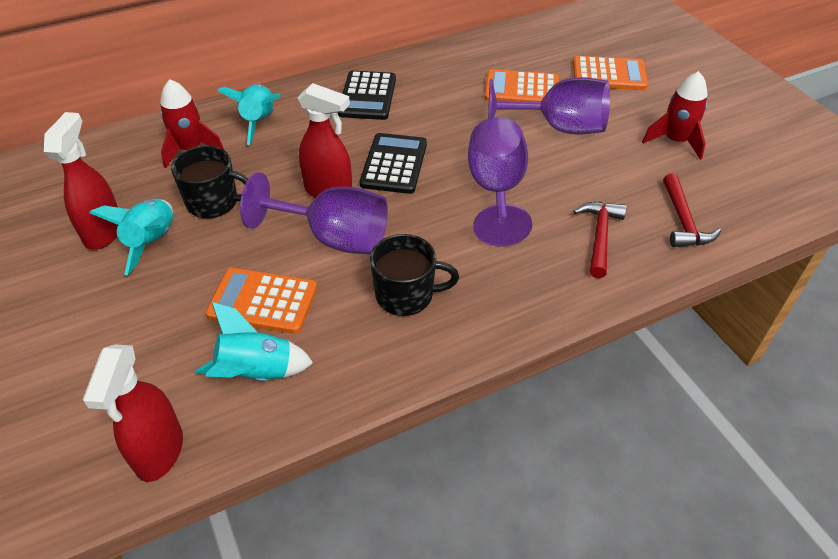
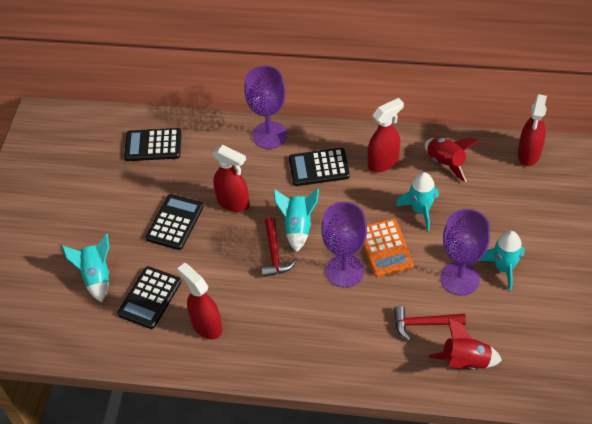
black calculator: 2 -> 4
black mug: 2 -> 0
orange calculator: 3 -> 1
red spray bottle: 3 -> 4
turquoise rocket: 3 -> 4

